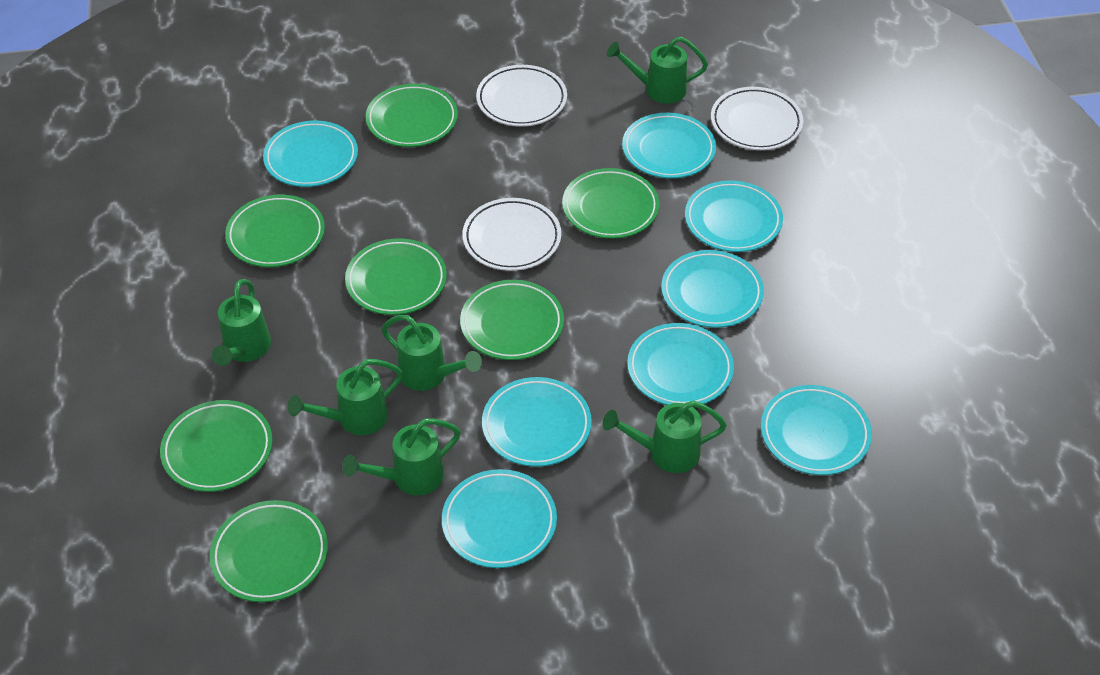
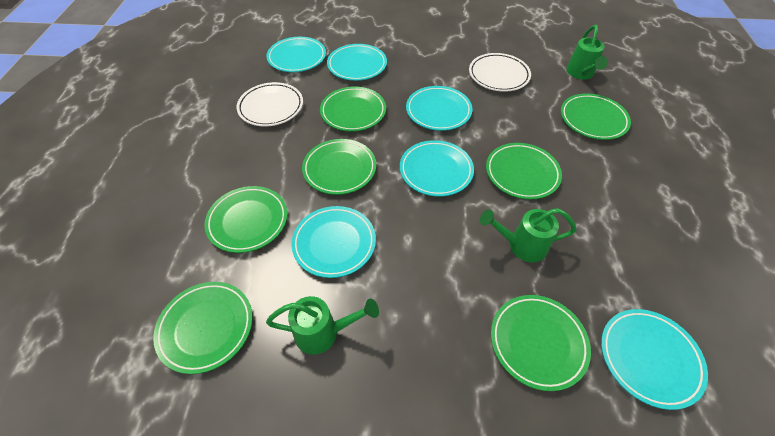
green watering can: 6 -> 3
turquoise plate: 8 -> 6
white plate: 3 -> 2

